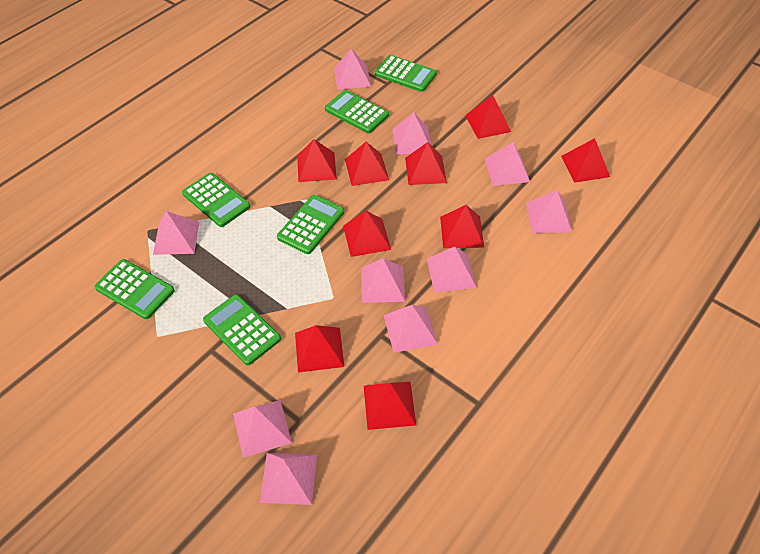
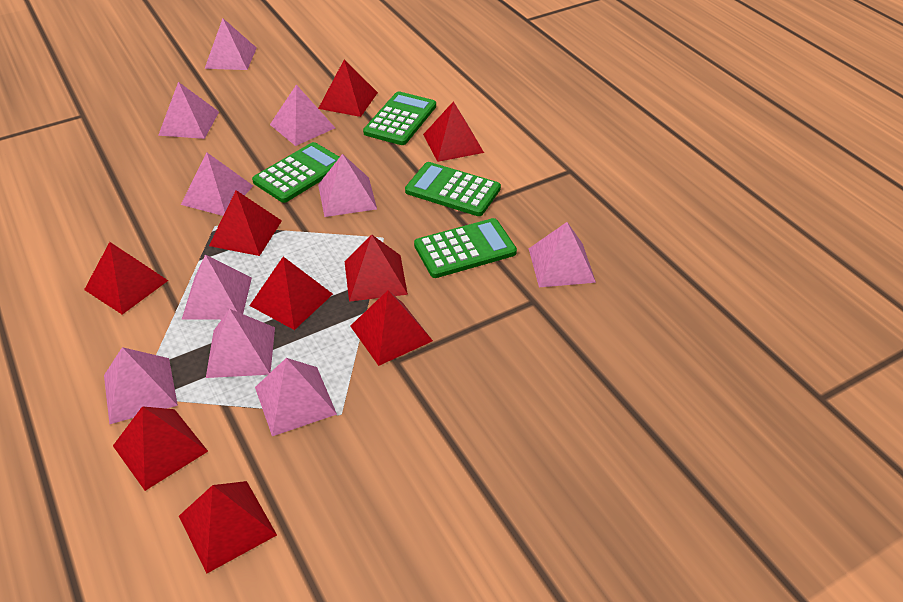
green calculator: 6 -> 4

